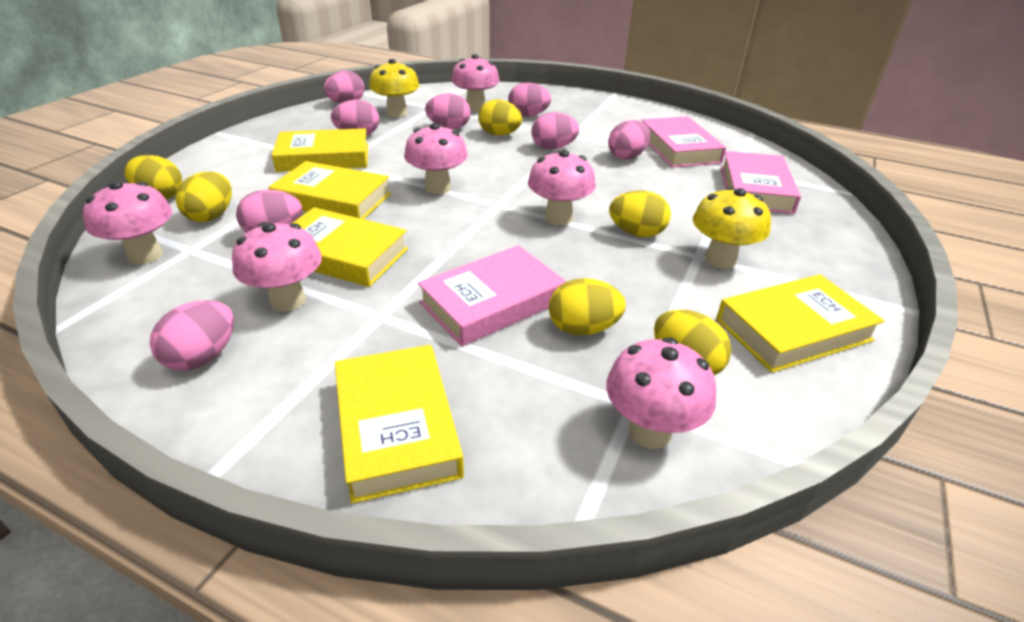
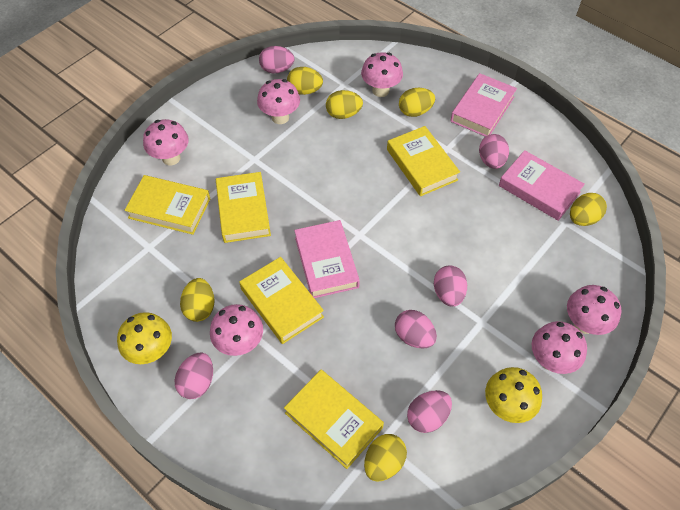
pink egg: 8 -> 6

